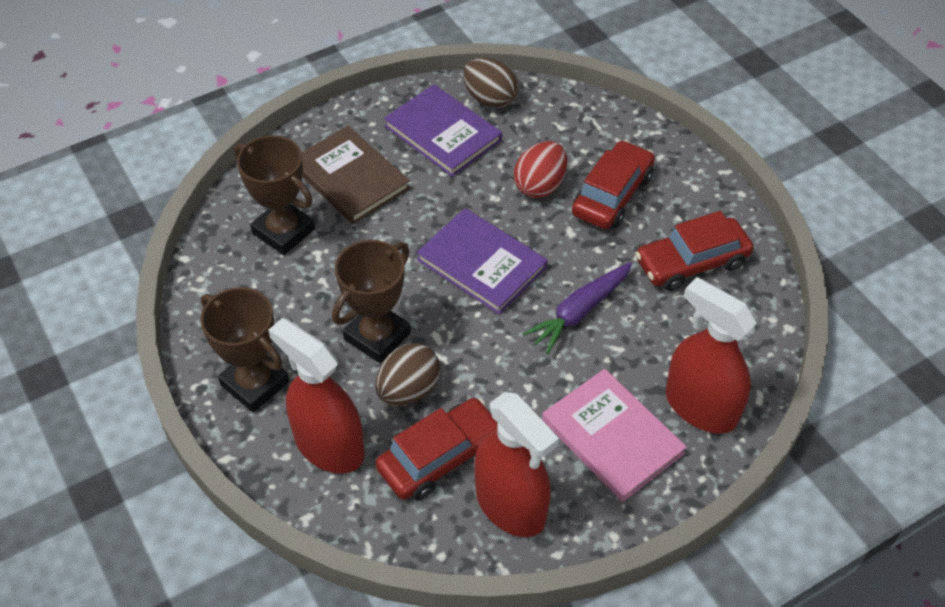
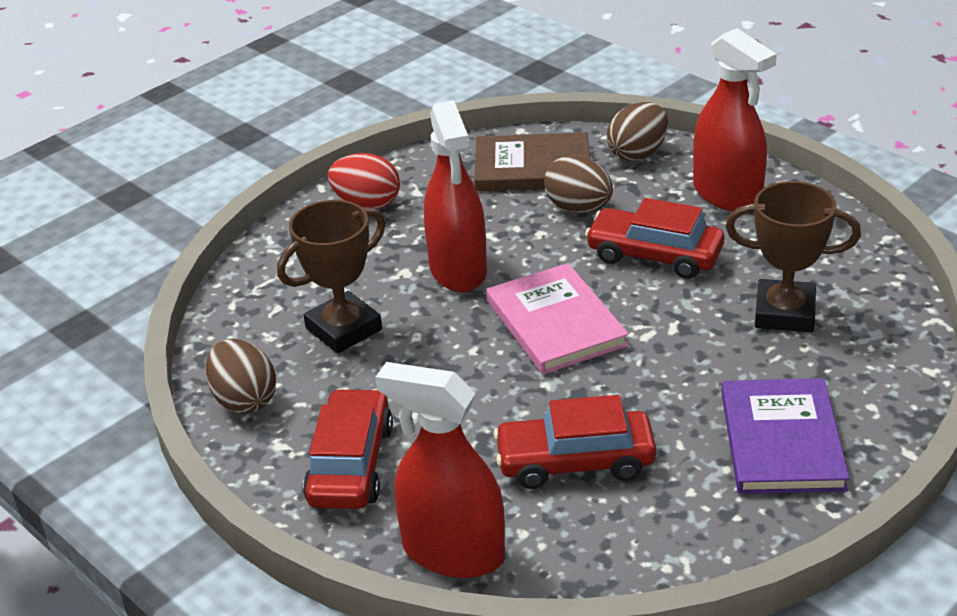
brown egg: 2 -> 3
brown trophy: 3 -> 2
purple book: 2 -> 1
purple carrot: 1 -> 0

